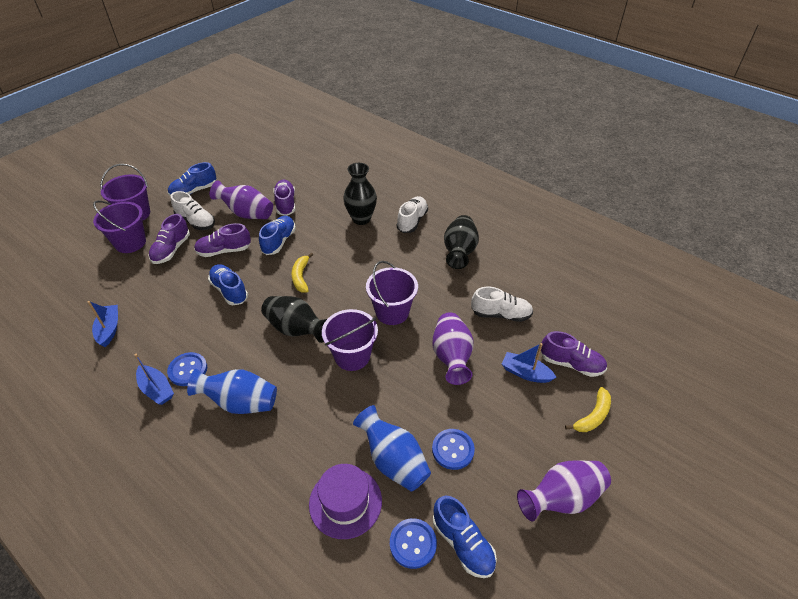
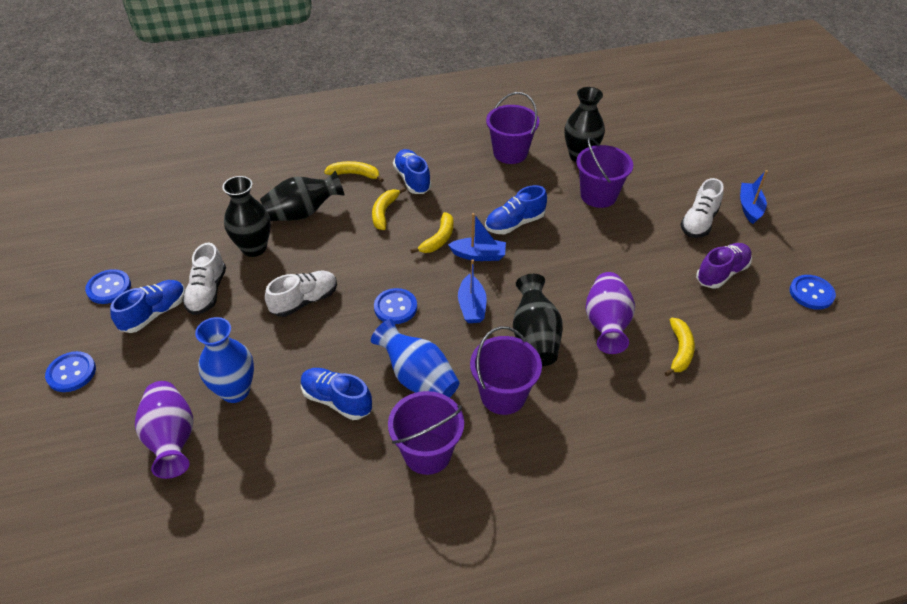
black vase: 3 -> 4
blue button: 3 -> 4
purple hat: 1 -> 0
purple shoe: 4 -> 1
purple vase: 3 -> 2
yellow banana: 2 -> 4

